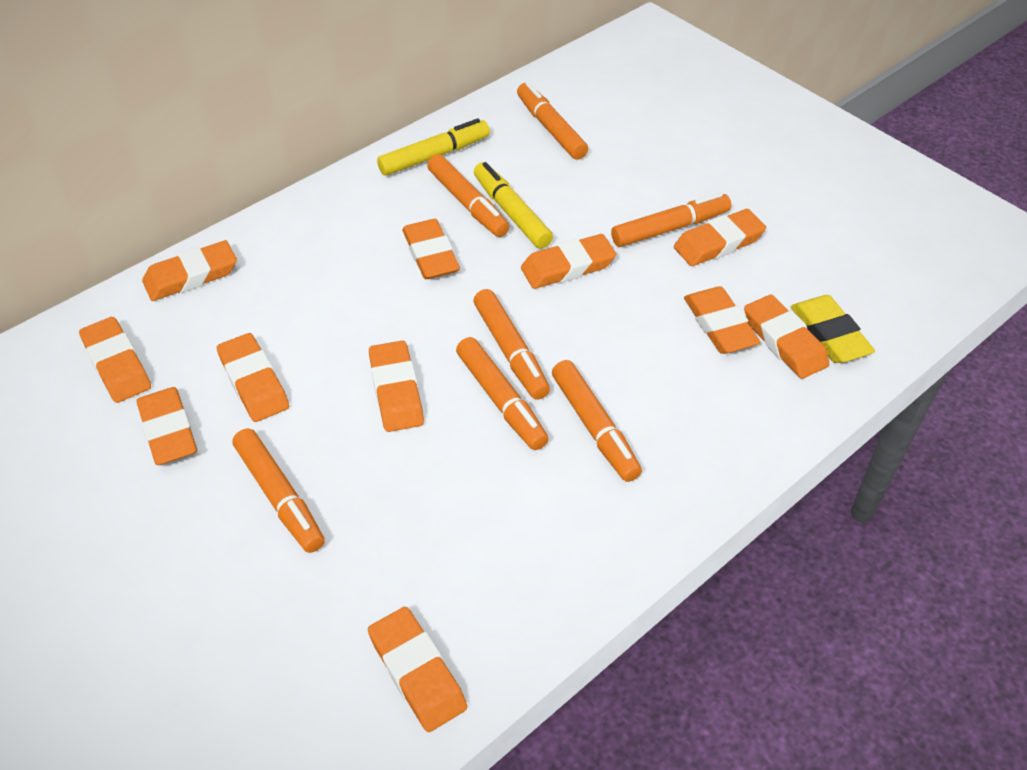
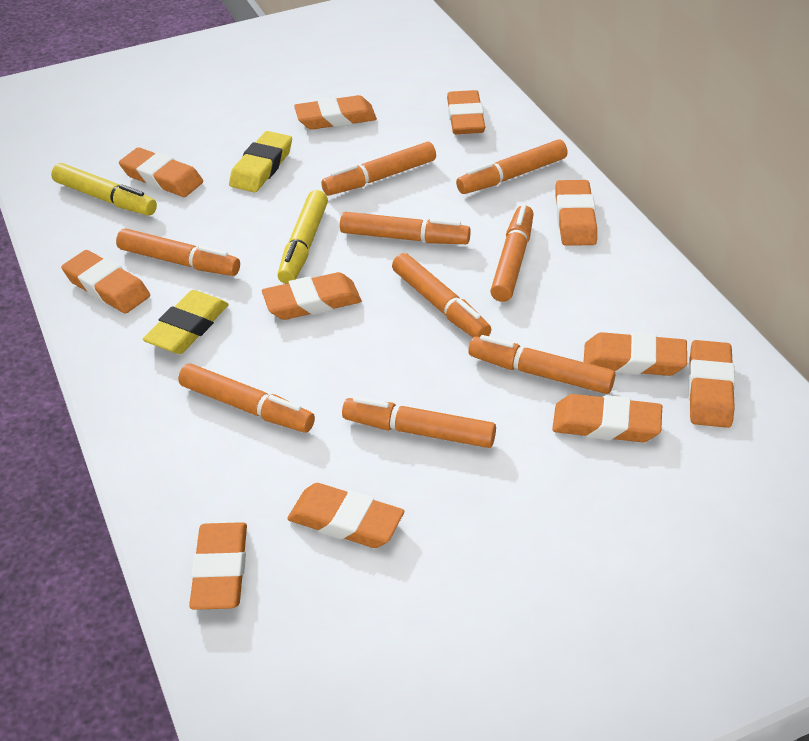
orange marker: 7 -> 9
yellow eraser: 1 -> 2

